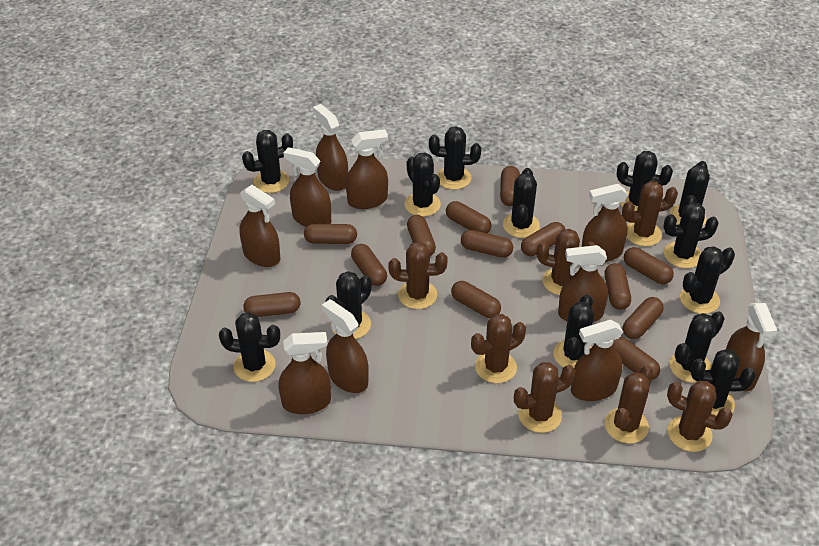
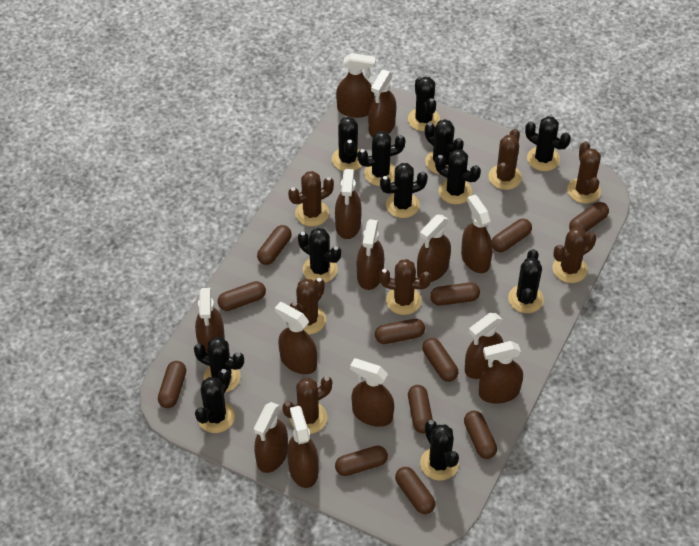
black cactus: 13 -> 12
brown capsule: 13 -> 12
brown spray bottle: 10 -> 13

